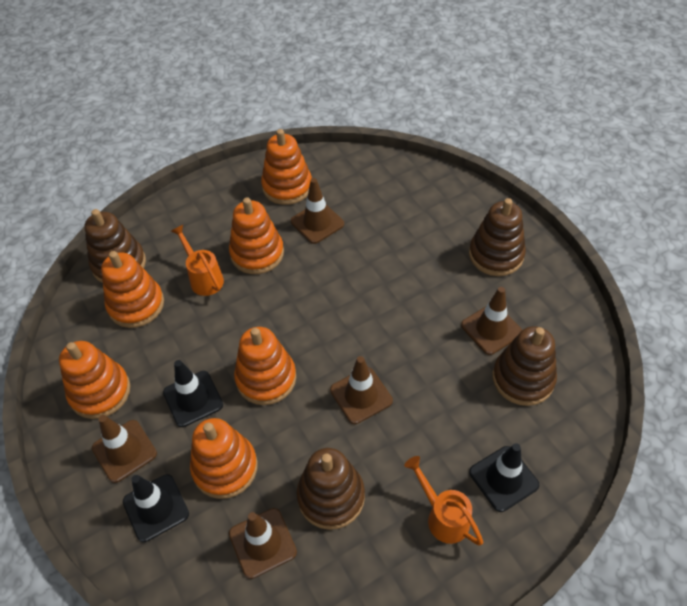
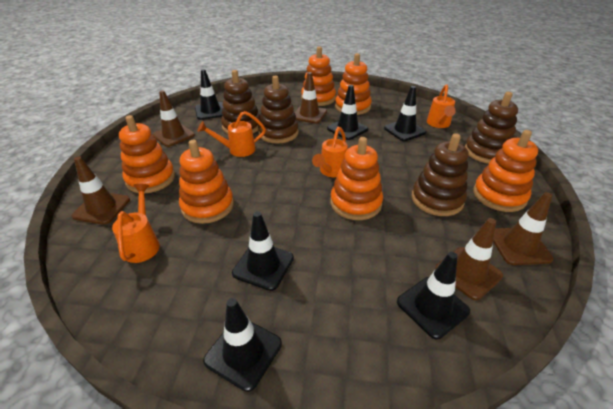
black traffic cone: 3 -> 6
orange watering can: 2 -> 4

